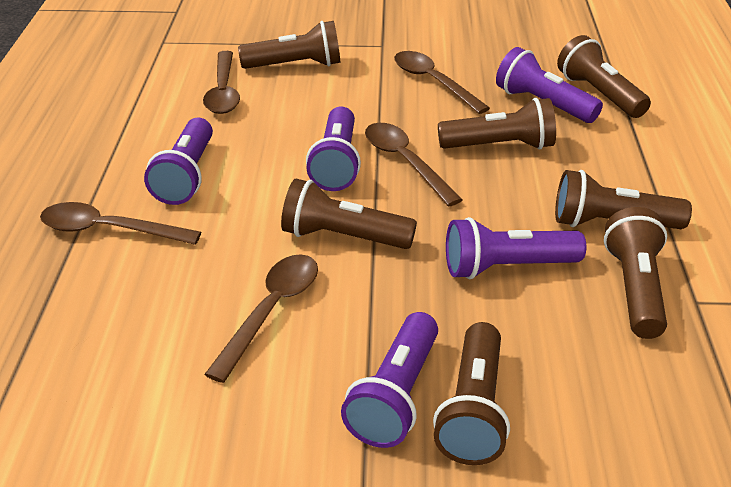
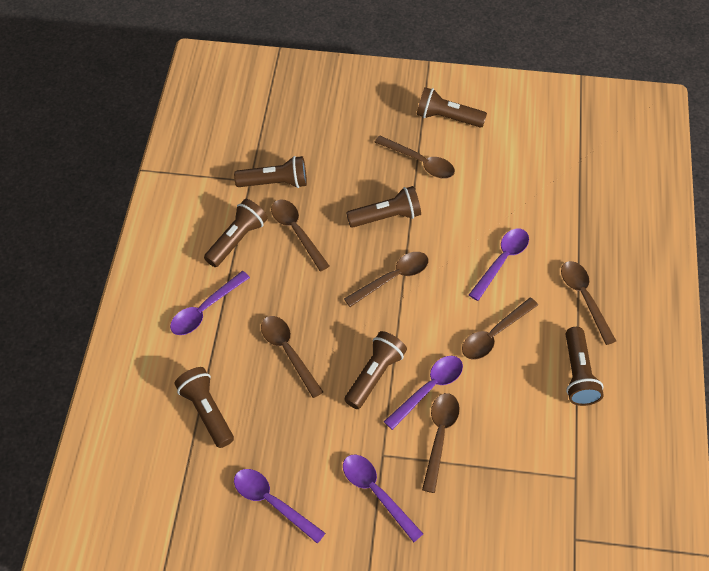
brown spoon: 5 -> 7
purple flashlight: 5 -> 0
purple spoon: 0 -> 5

